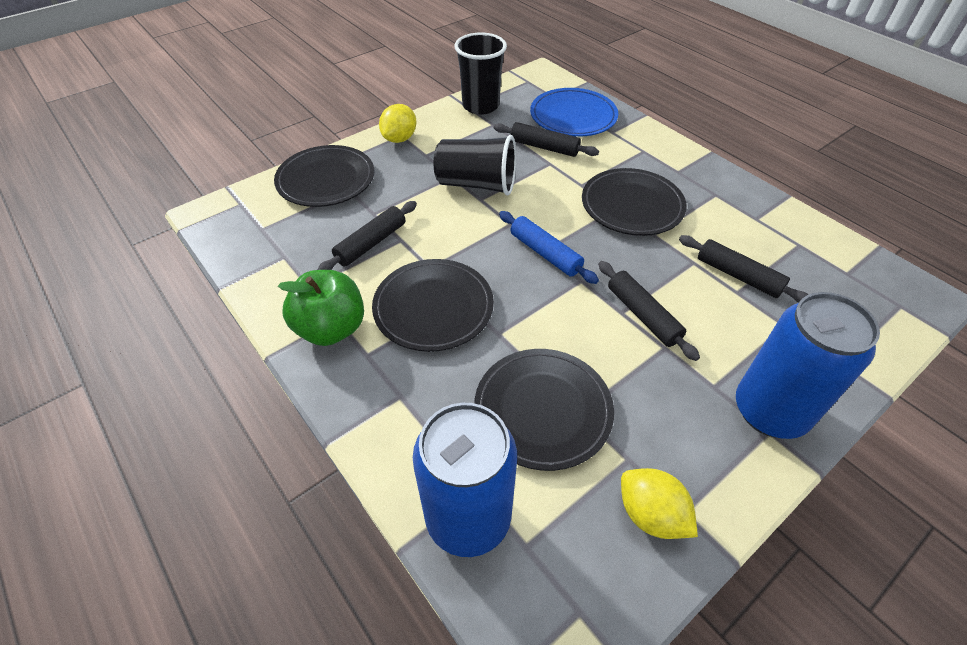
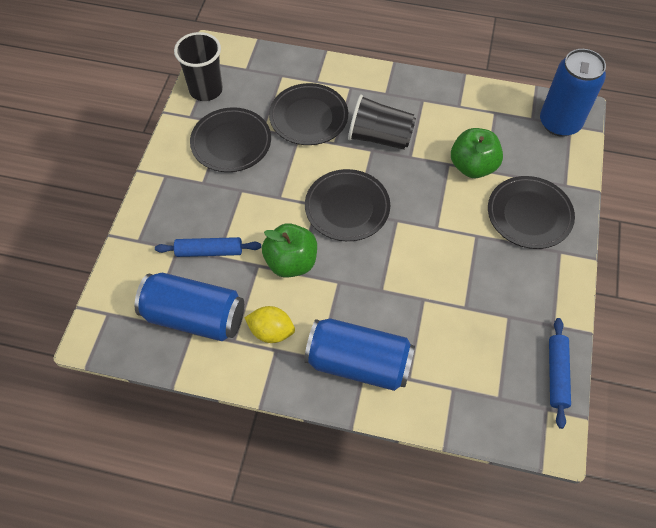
black rolling pin: 4 -> 0
blue can: 2 -> 3
blue plate: 1 -> 0
blue rolling pin: 1 -> 2
green apple: 1 -> 2
yellow lemon: 2 -> 1

